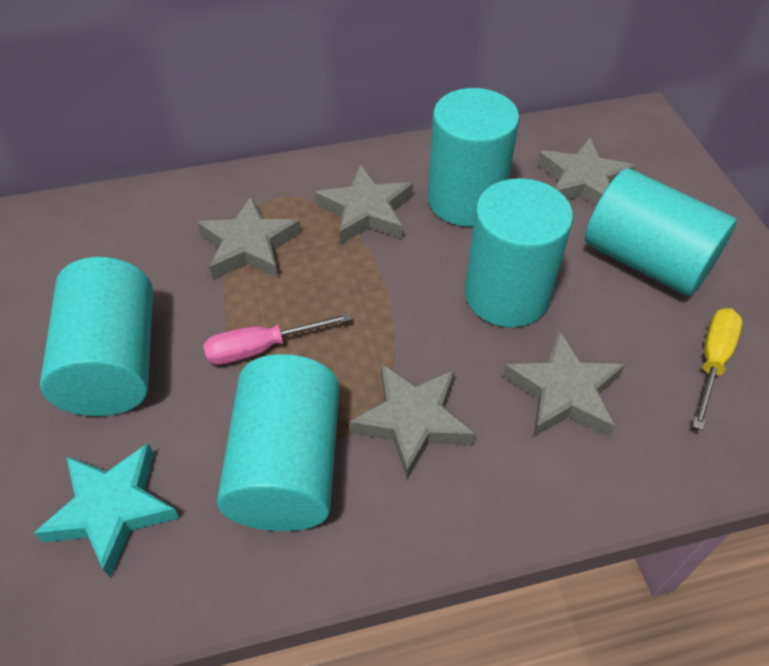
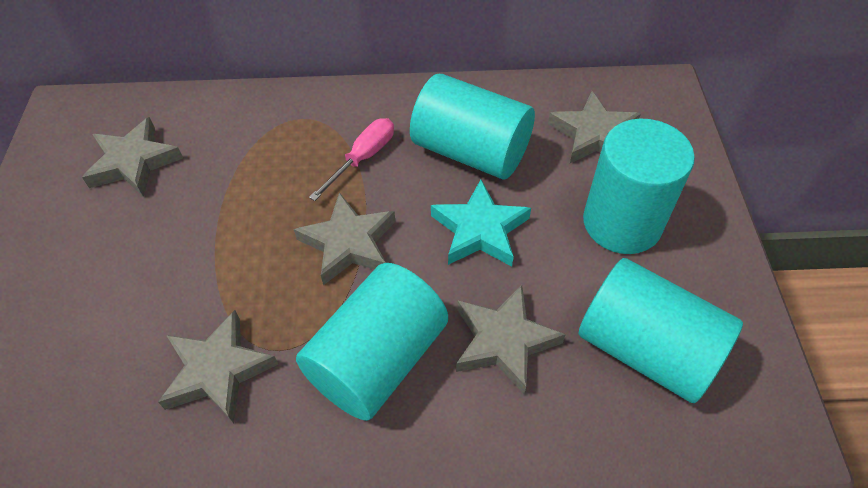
turquoise cylinder: 5 -> 4
yellow screwdriver: 1 -> 0

